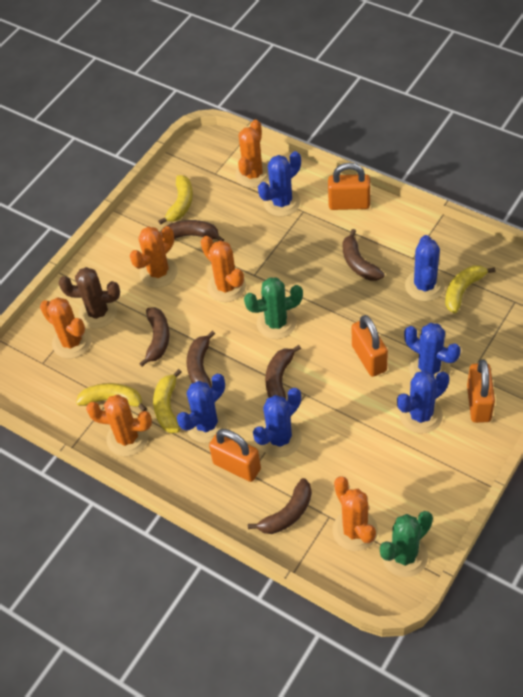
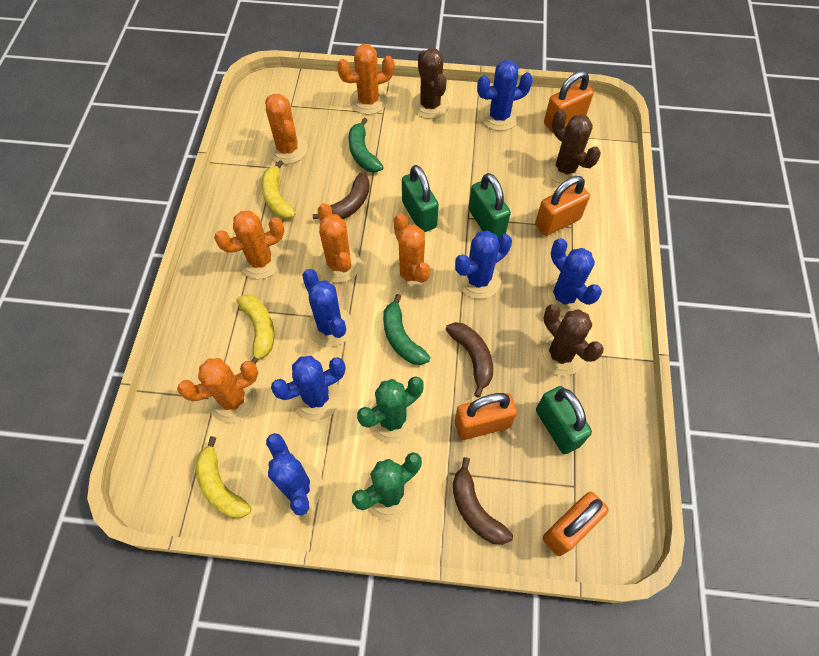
brown banana: 6 -> 3
brown cactus: 1 -> 3
green banana: 0 -> 2
green padlock: 0 -> 3
yellow banana: 4 -> 3

